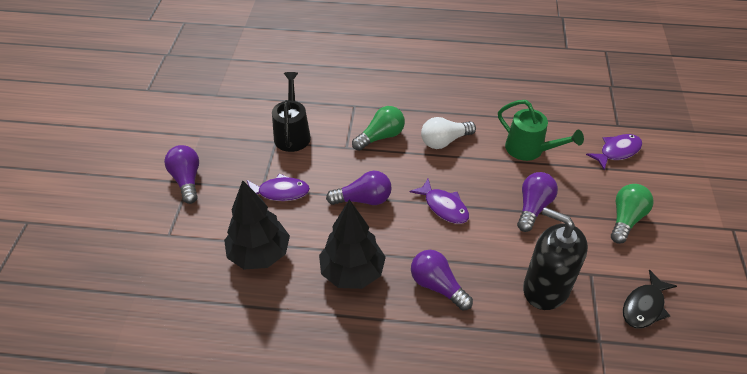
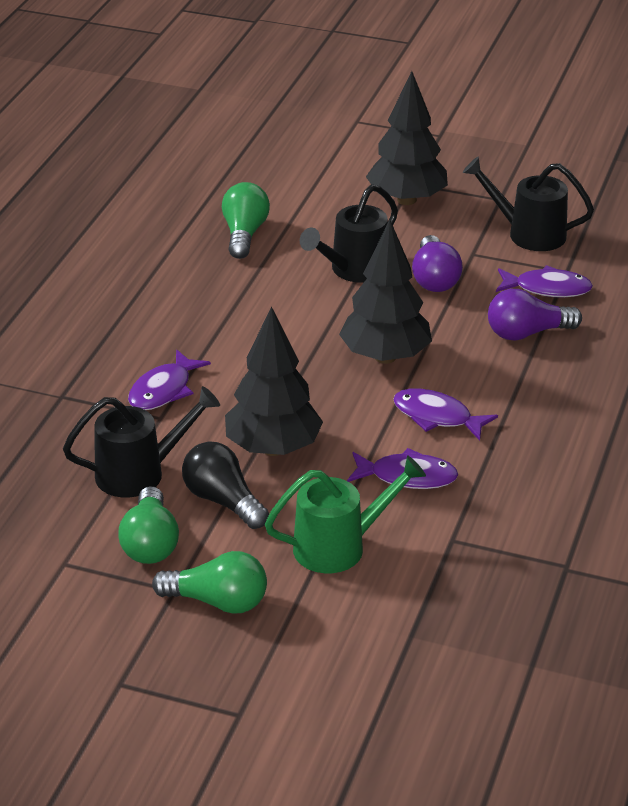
black fish: 1 -> 0
black light bulb: 0 -> 1
black soap dispenser: 1 -> 0
black tree: 2 -> 3
black watering can: 1 -> 3
green light bulb: 2 -> 3
purple fish: 3 -> 4
purple light bulb: 4 -> 2
white light bulb: 1 -> 0

